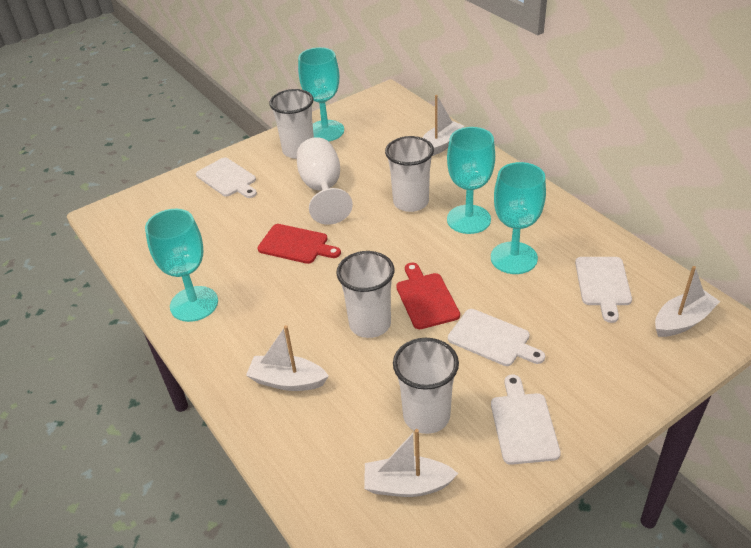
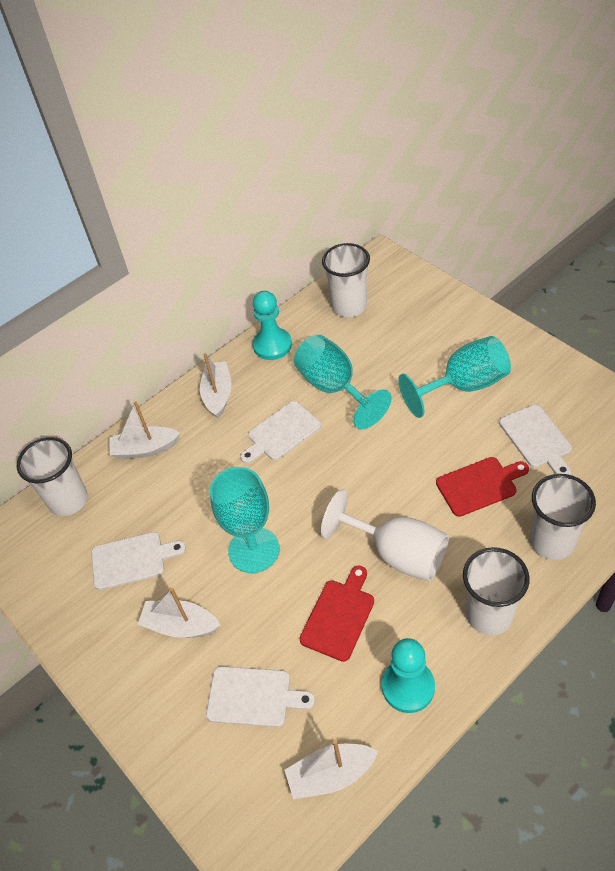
turquoise goblet: 4 -> 3
turquoise pawn: 0 -> 2

